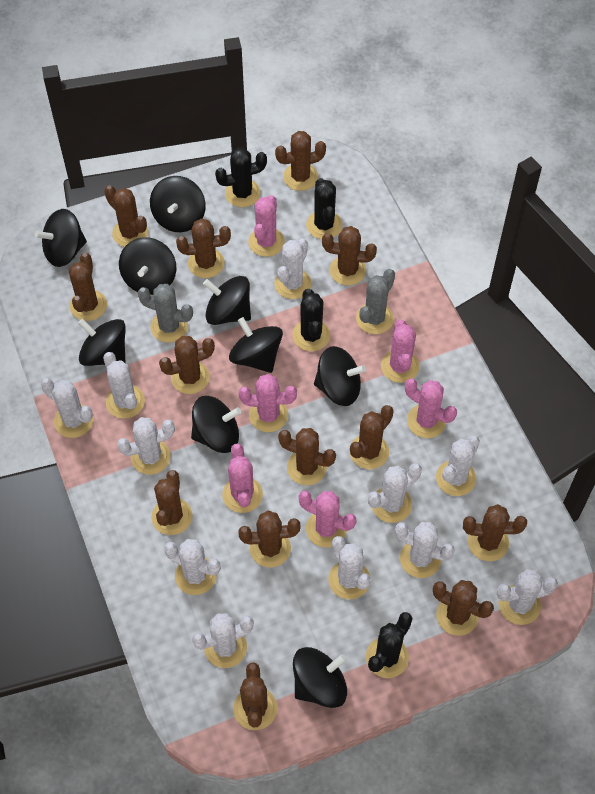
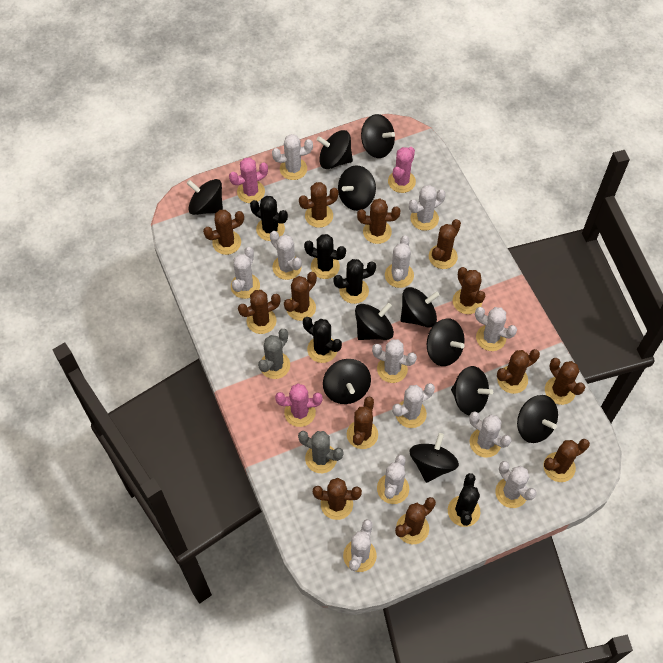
black cactus: 4 -> 5
black spinning top: 9 -> 11
pink cactus: 6 -> 3
white cactus: 11 -> 12

